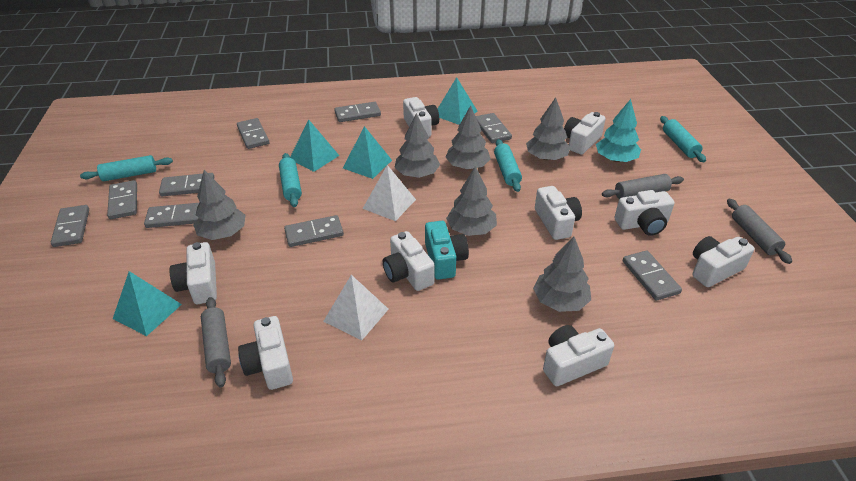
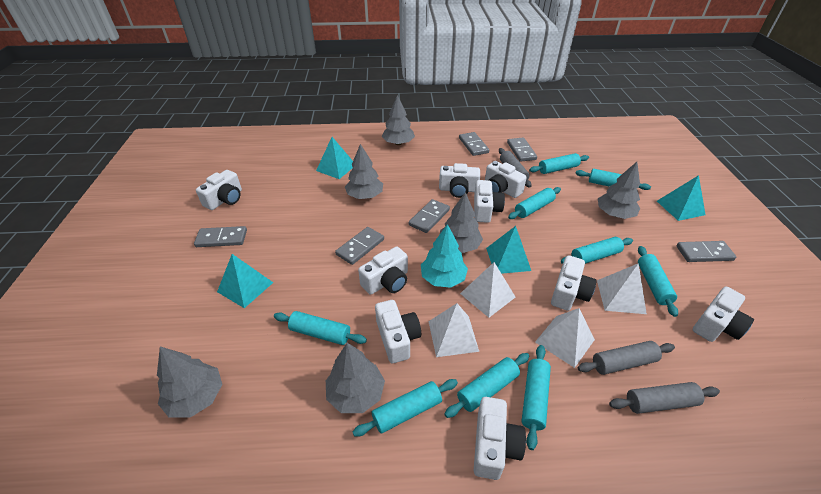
grey domino: 9 -> 6
turquoise camera: 1 -> 0
turquoise rolling pin: 4 -> 9
white pyramid: 2 -> 4

